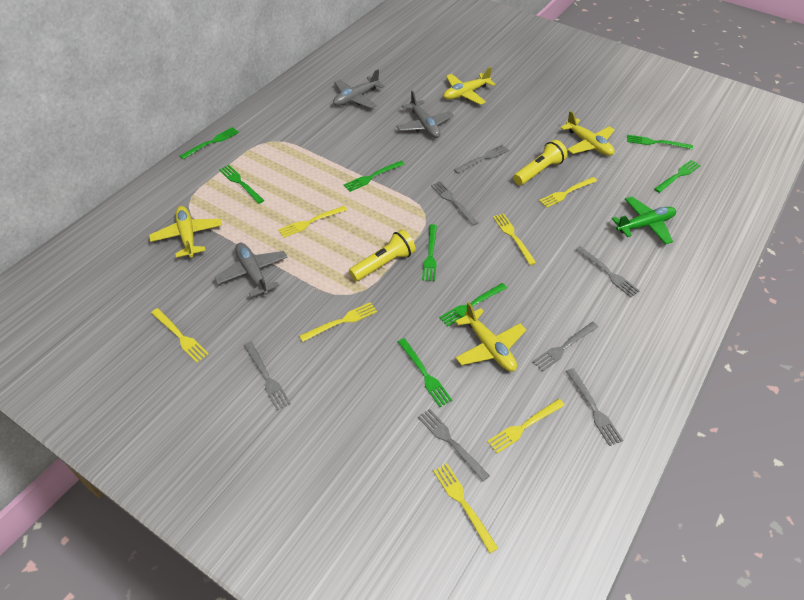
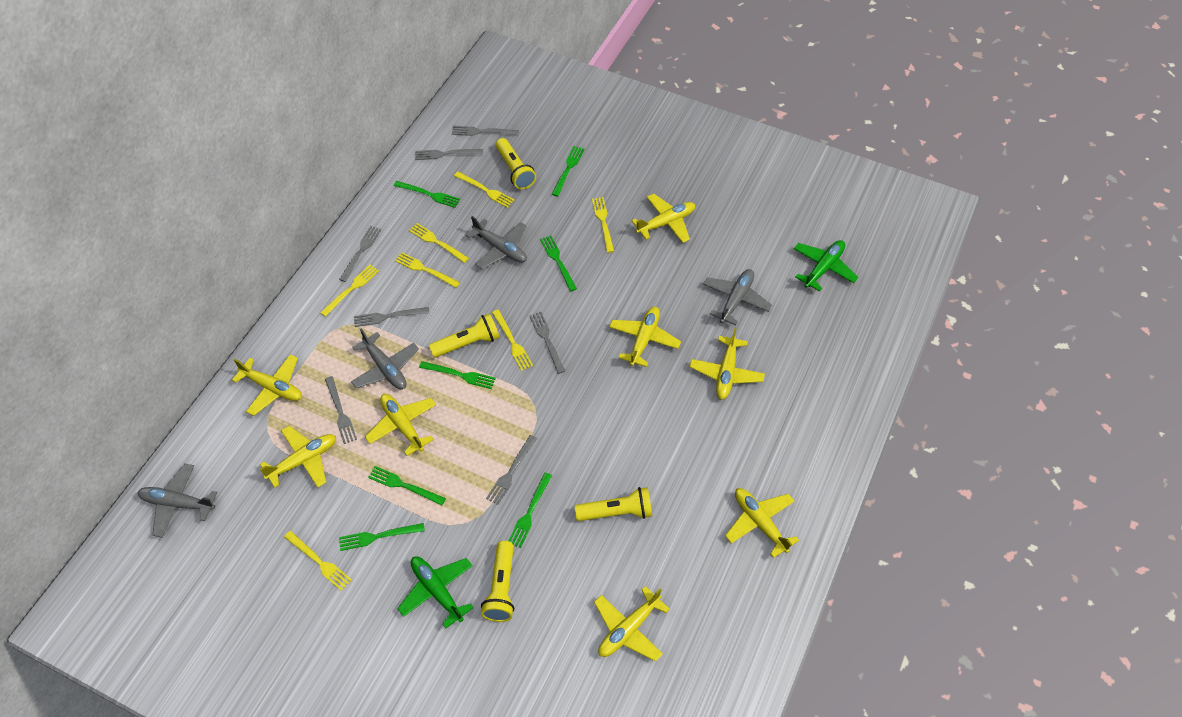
green fork: 8 -> 7
green plane: 1 -> 2
grey plane: 3 -> 4
yellow flashlight: 2 -> 4
yellow plane: 4 -> 8

